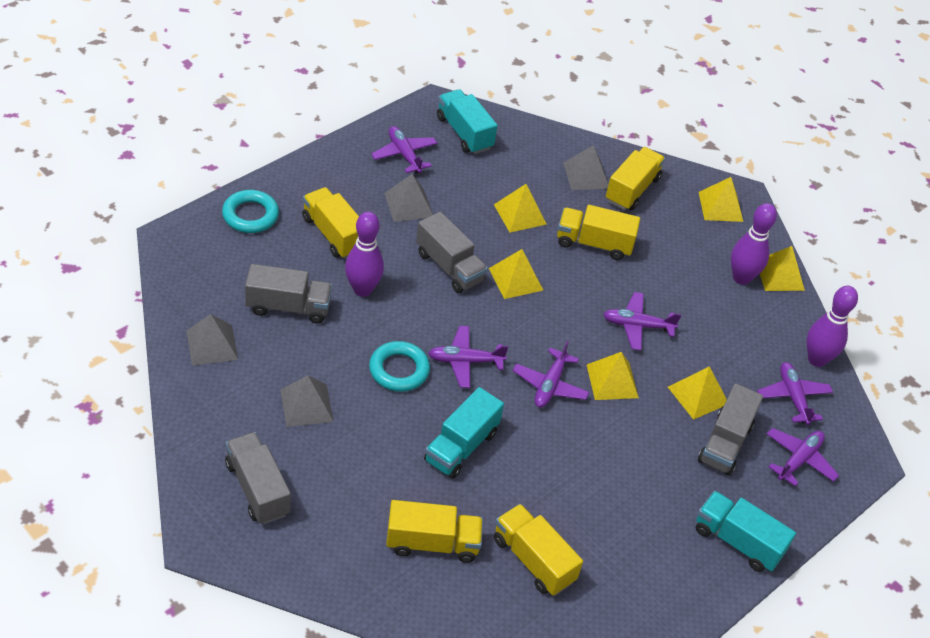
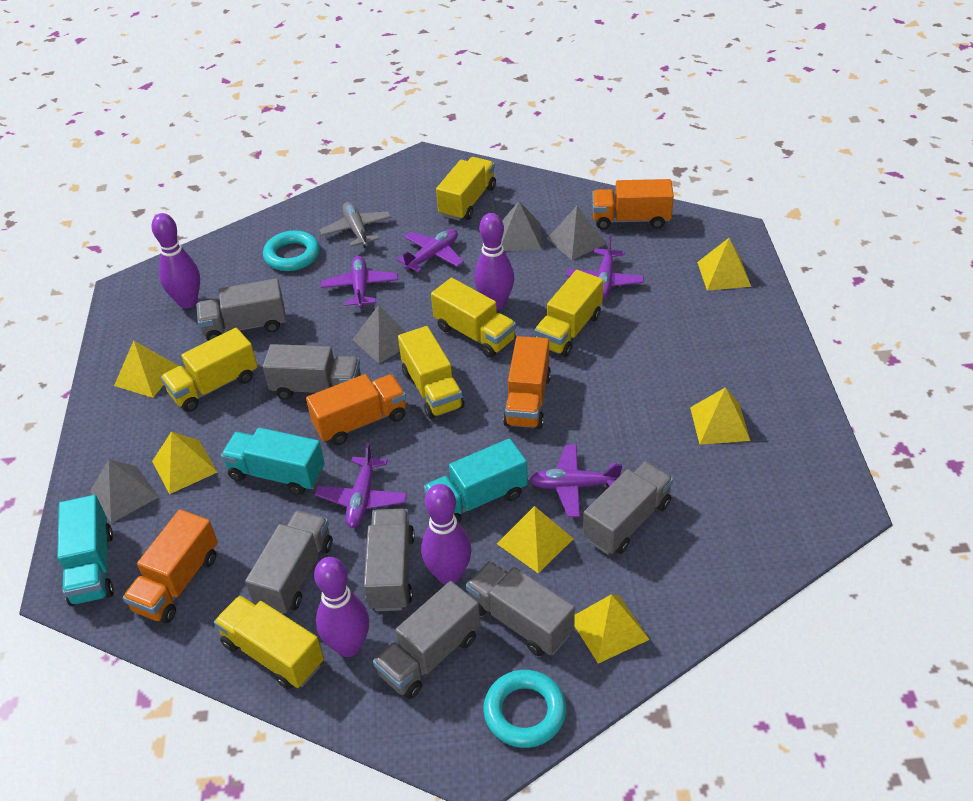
grey plane: 0 -> 1
grey truck: 4 -> 7
orange truck: 0 -> 4
purple bowling pin: 3 -> 4
purple plane: 6 -> 5
yellow truck: 5 -> 6

